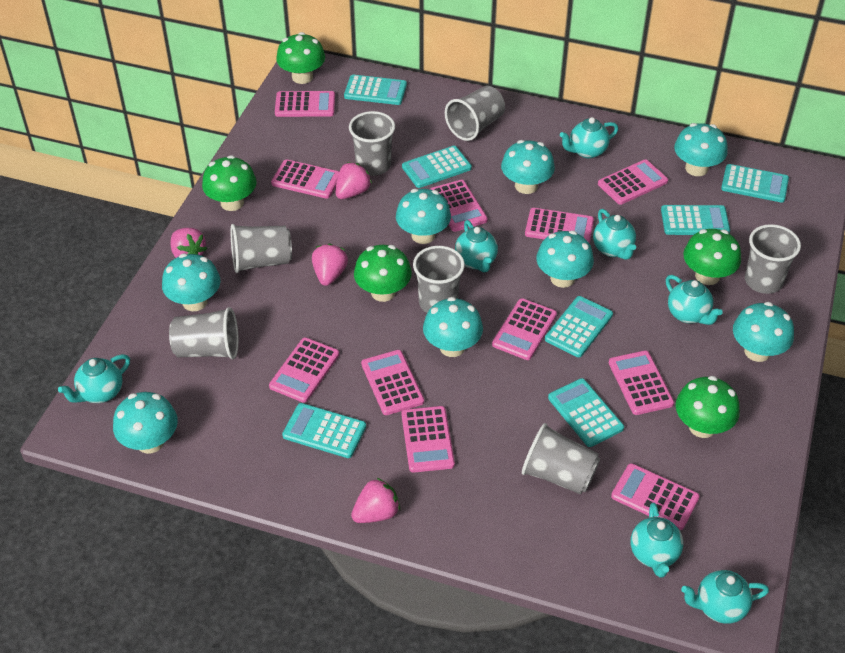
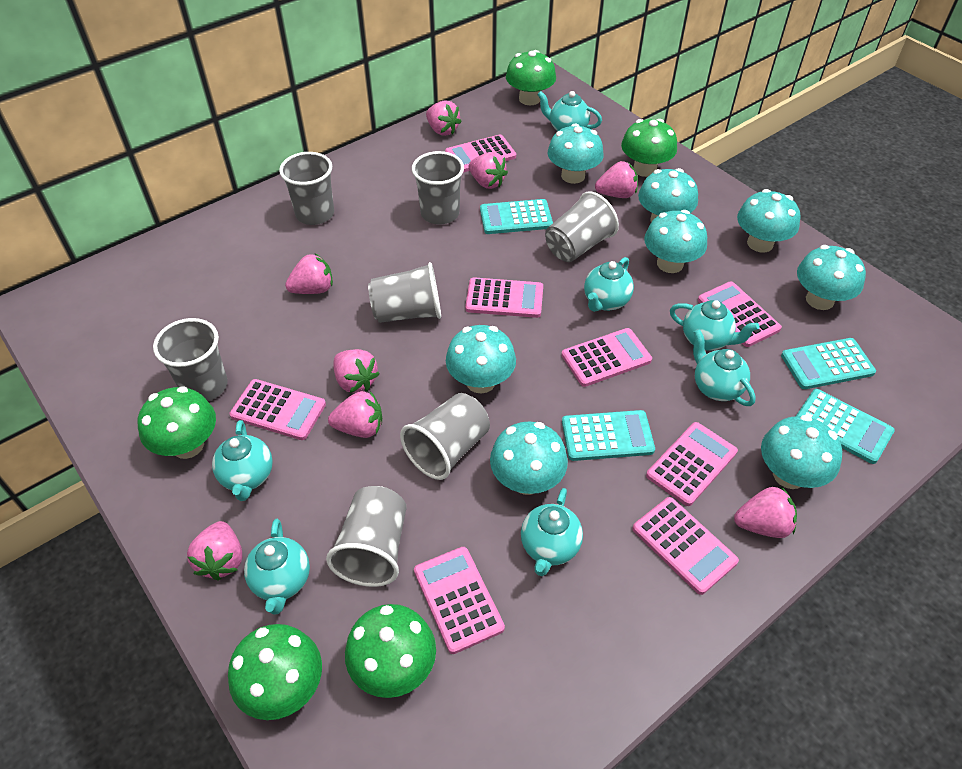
pink calculator: 11 -> 8
pink strawberry: 4 -> 8
turquoise calculator: 7 -> 4

